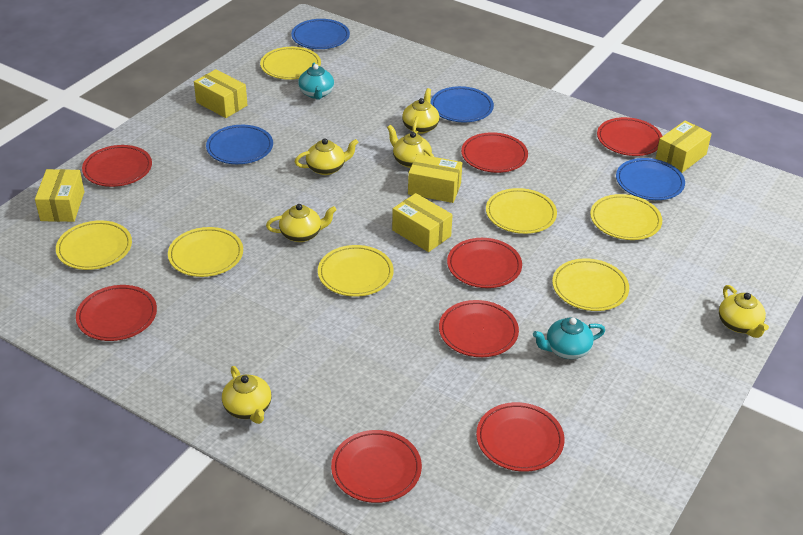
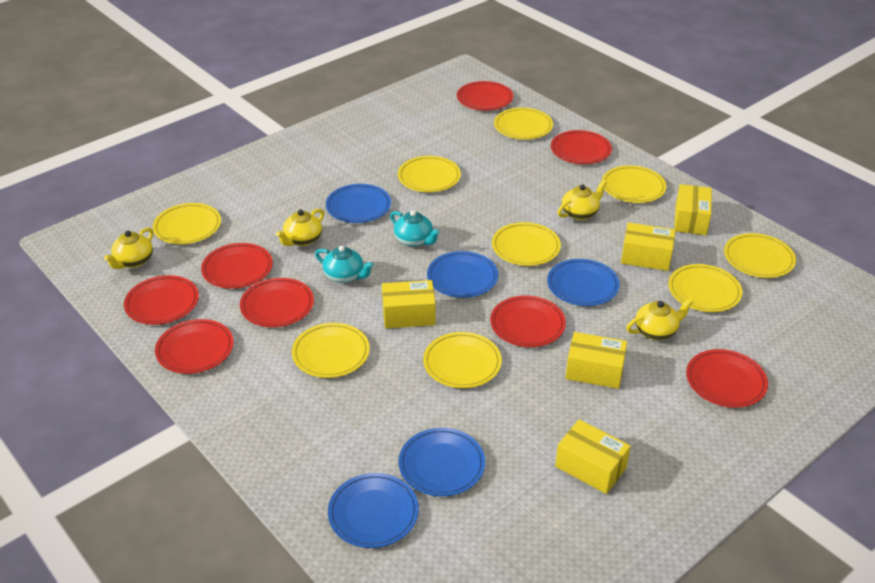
blue plate: 4 -> 5
yellow plate: 7 -> 9
yellow teapot: 6 -> 4

